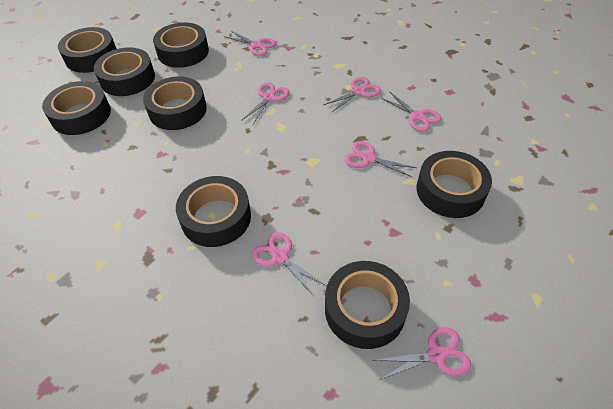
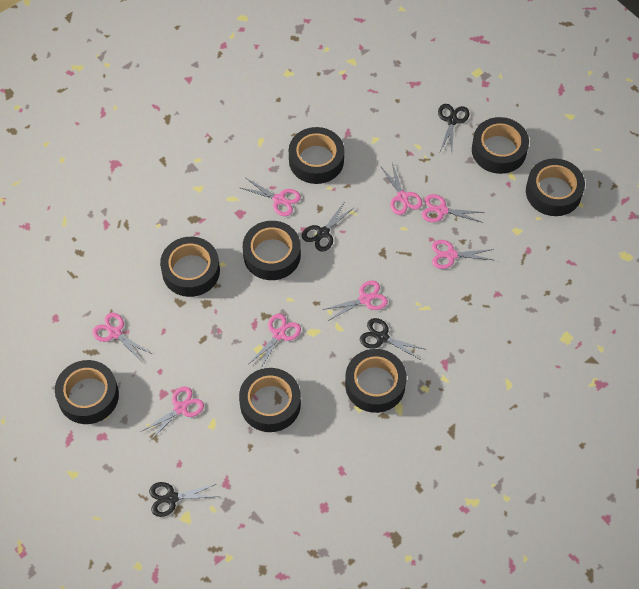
black scissors: 0 -> 4
pink scissors: 7 -> 8

